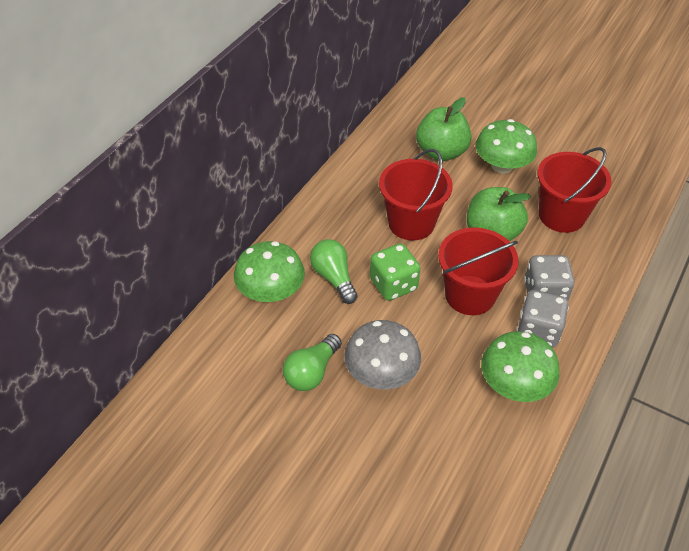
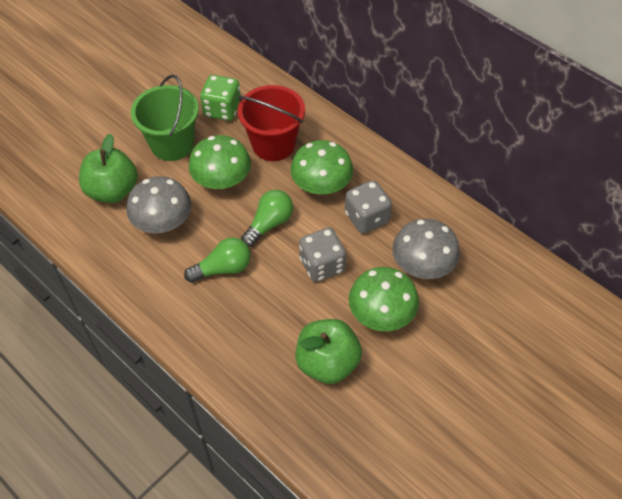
green bucket: 0 -> 1
grey mushroom: 1 -> 2
red bucket: 3 -> 1

